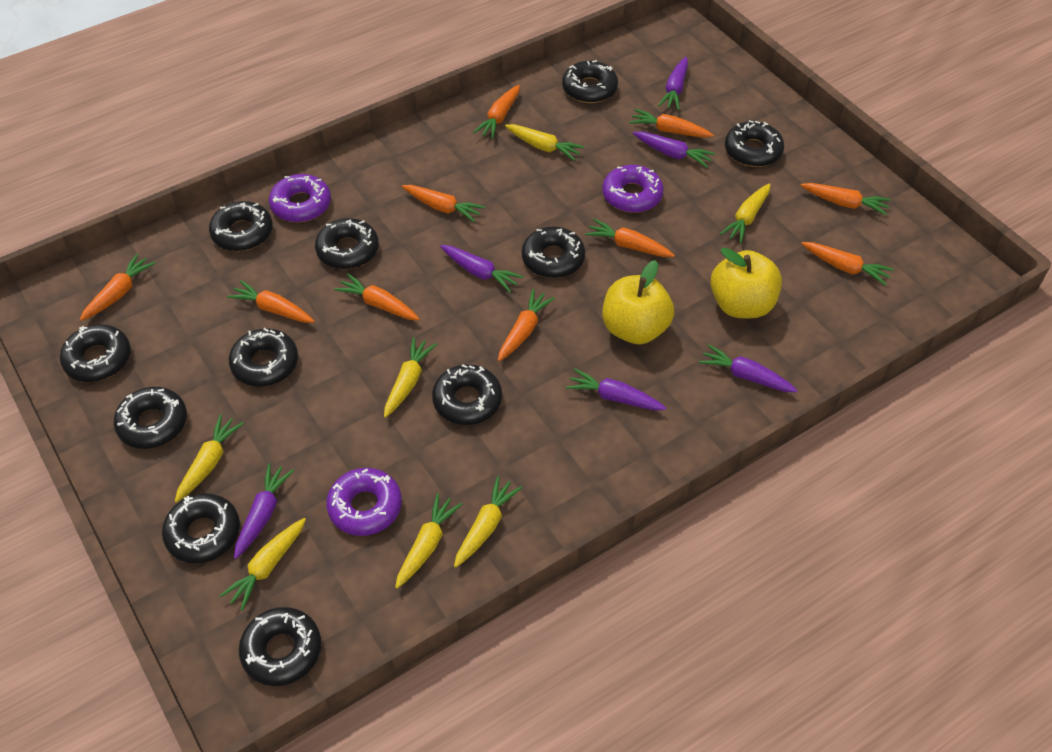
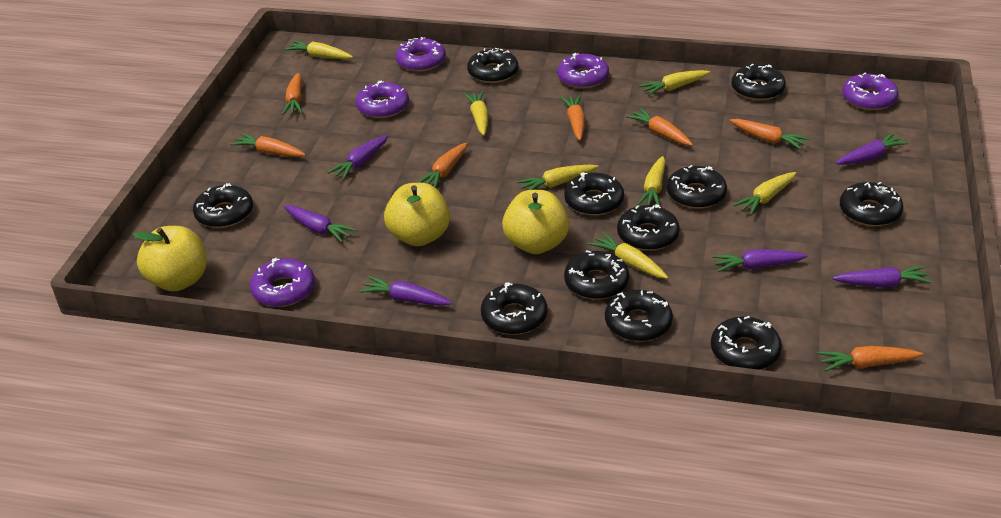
orange carrot: 10 -> 7
purple donut: 3 -> 5
yellow apple: 2 -> 3

